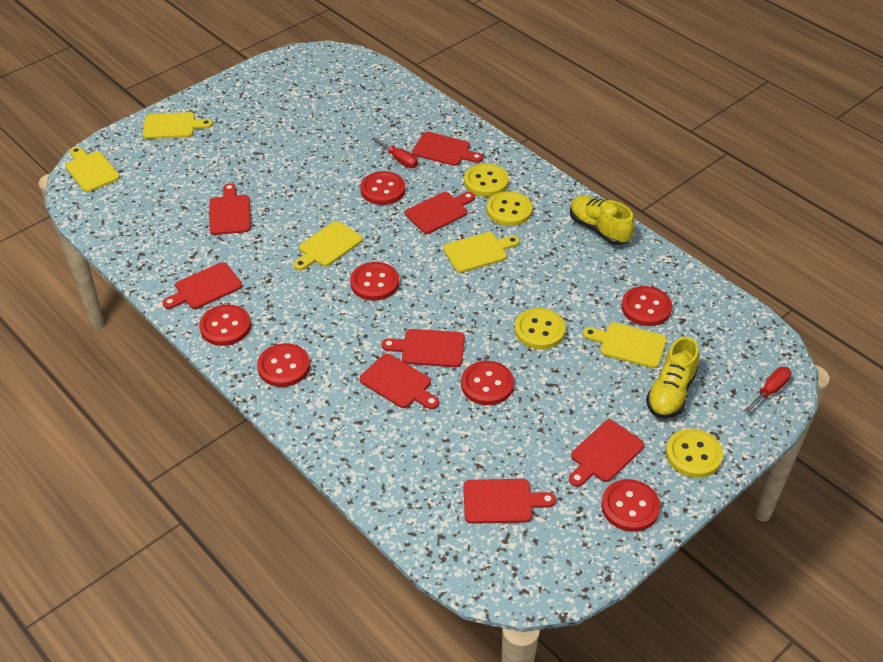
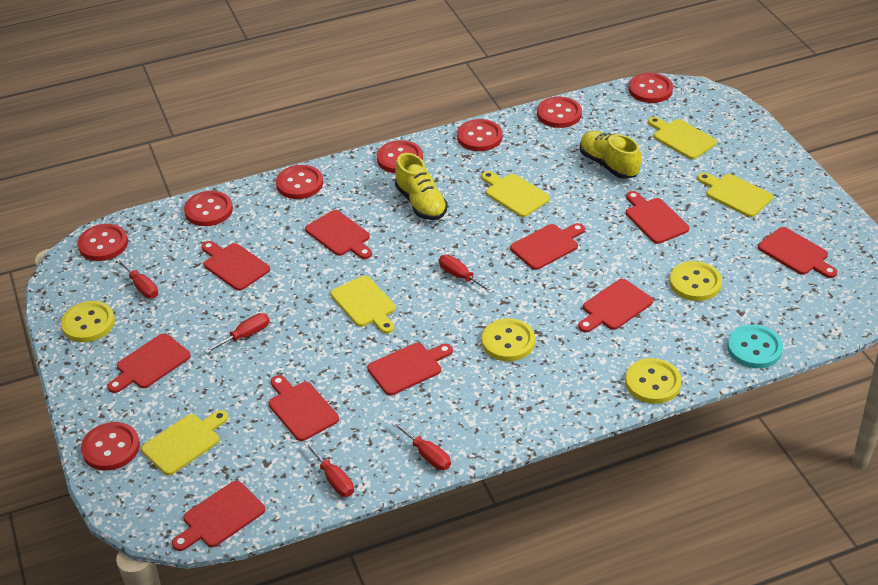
red button: 7 -> 8
red cutting board: 8 -> 10
red screwdriver: 2 -> 5
turquoise button: 0 -> 1

